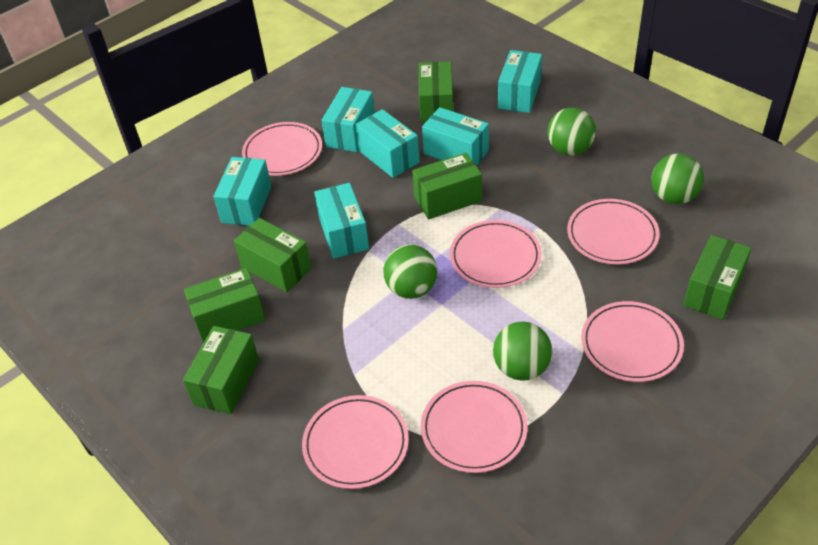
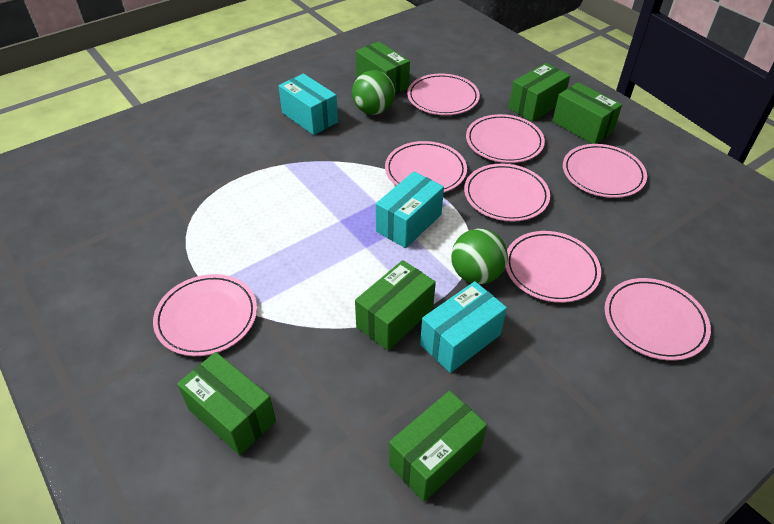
green ball: 4 -> 2
pink plate: 6 -> 8
turquoise box: 6 -> 3

